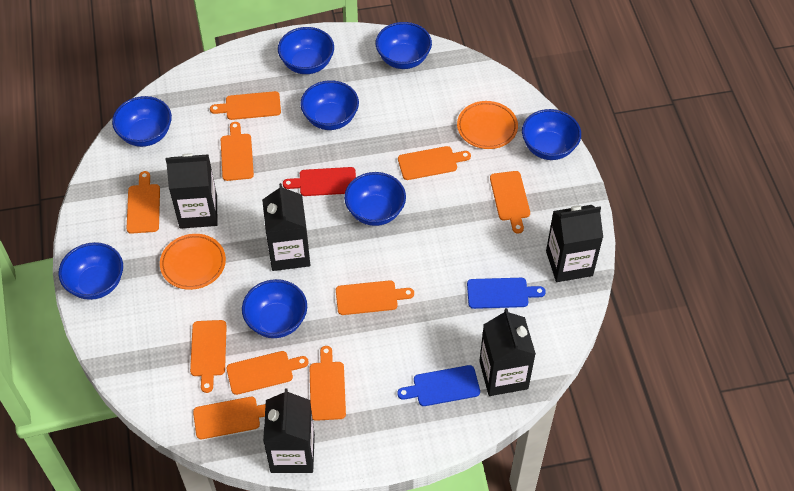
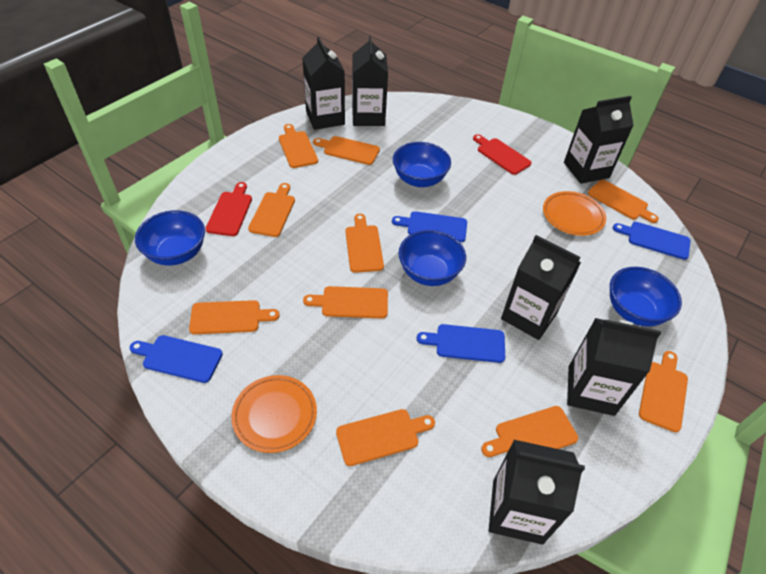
black carton: 5 -> 6
blue bowl: 8 -> 4
blue cutting board: 2 -> 4
red cutting board: 1 -> 2

